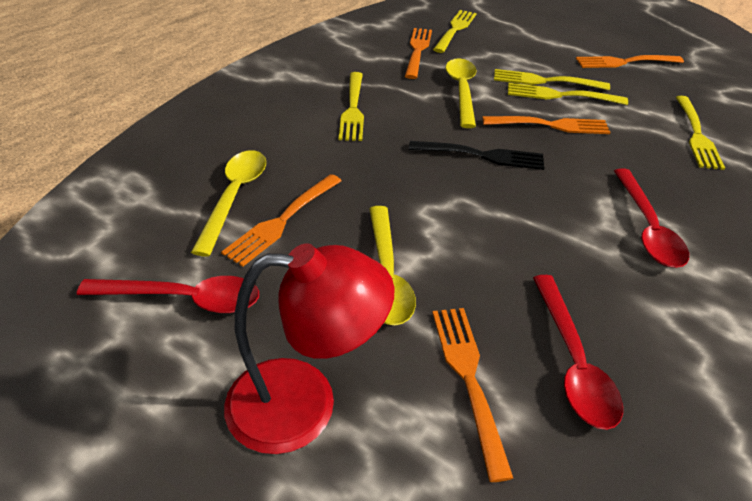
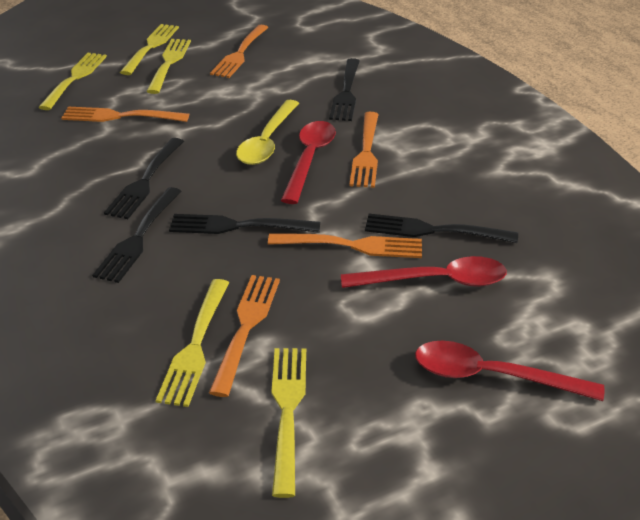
black fork: 1 -> 5
red lamp: 1 -> 0
yellow spoon: 3 -> 1

